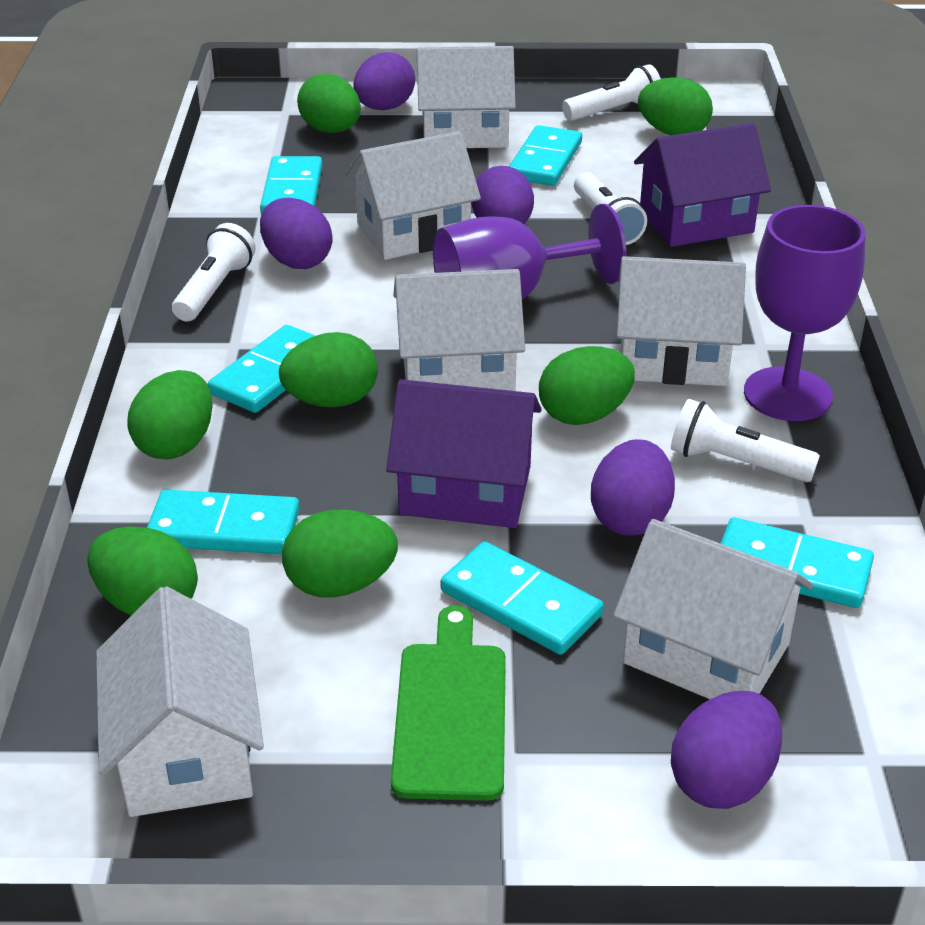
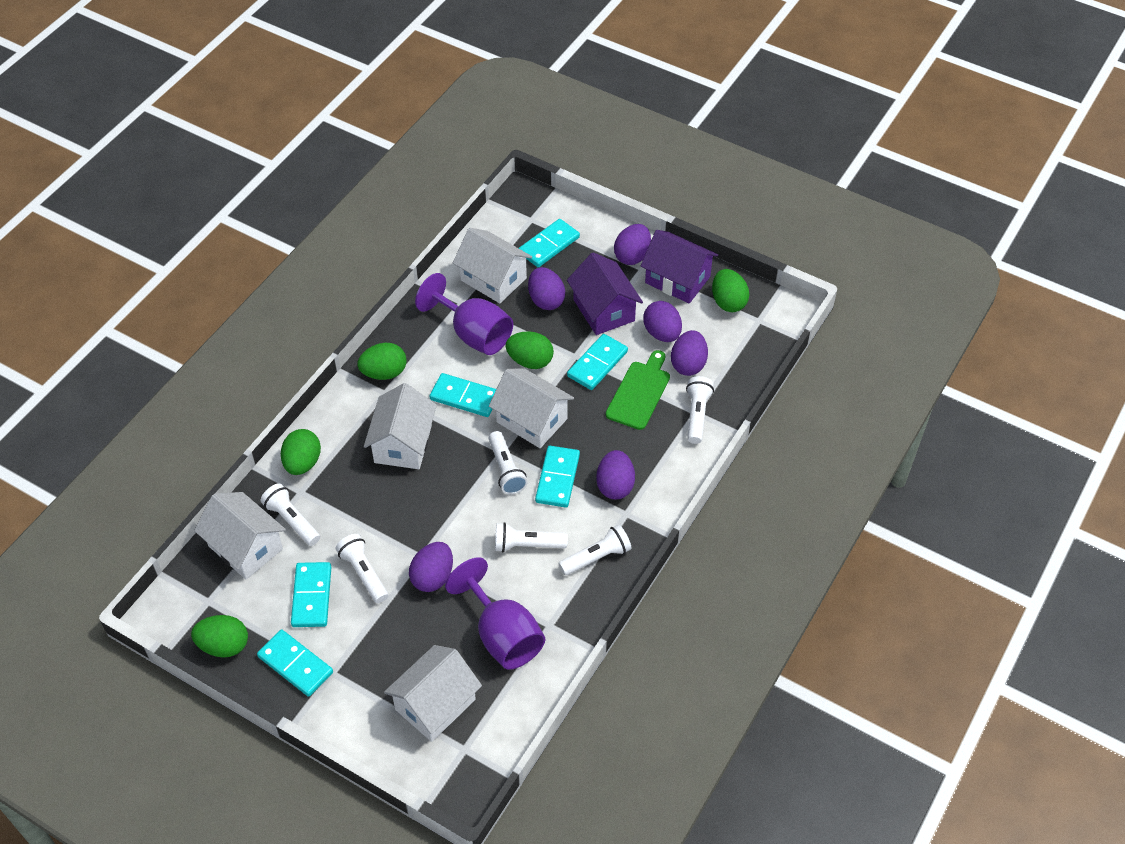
green egg: 7 -> 5
purple egg: 5 -> 6
white flashlight: 4 -> 6
white house: 6 -> 5

